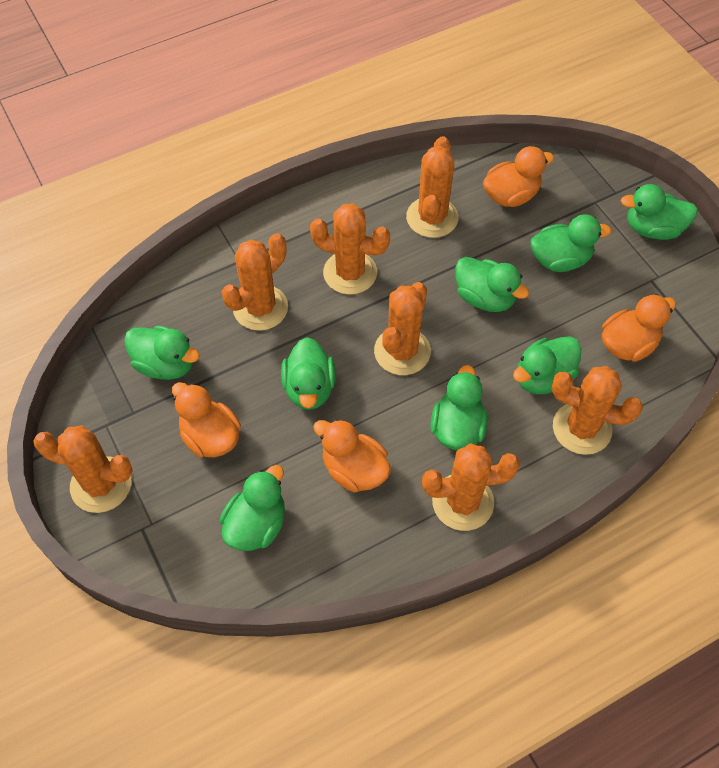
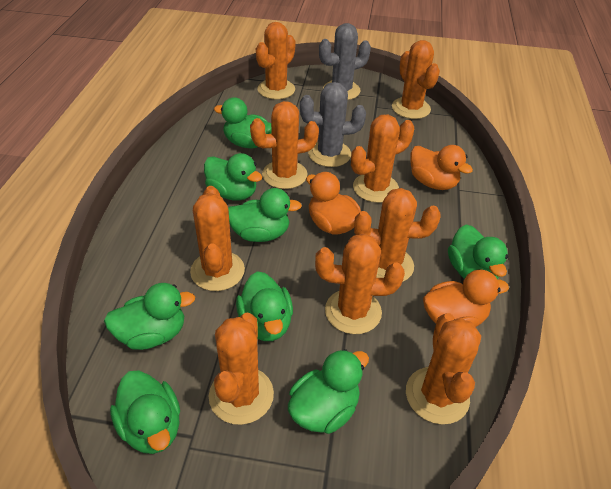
grey cactus: 0 -> 2
orange cactus: 7 -> 9
orange duck: 4 -> 3

